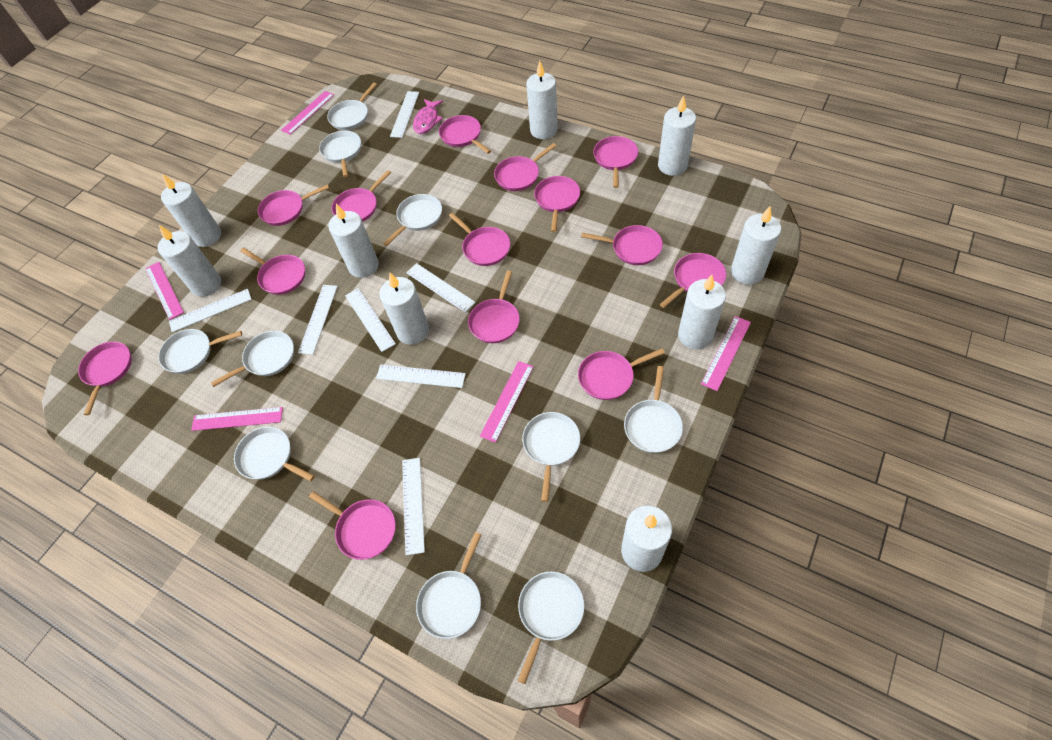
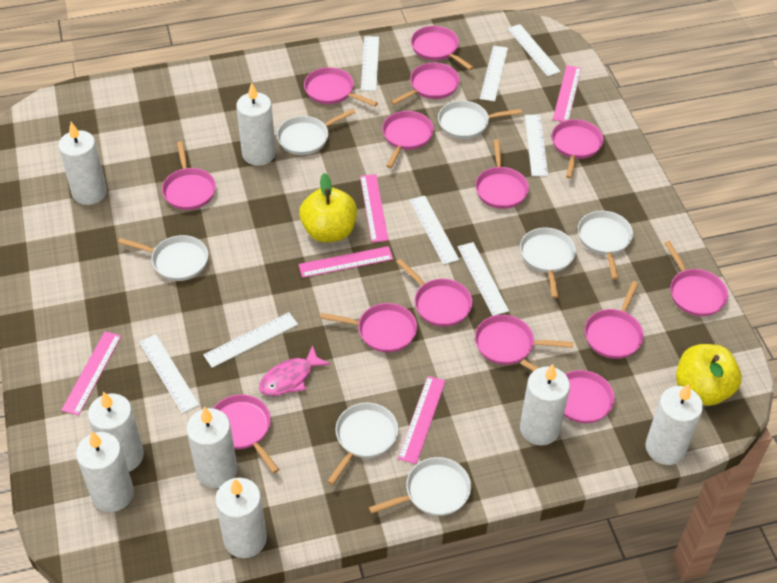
white candle: 9 -> 8
white pan: 10 -> 7
white ruler: 7 -> 8
yellow apple: 0 -> 2

